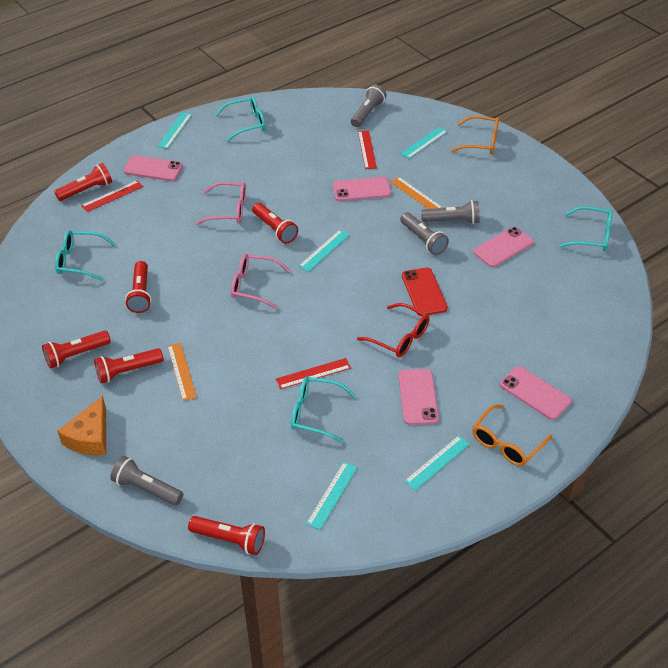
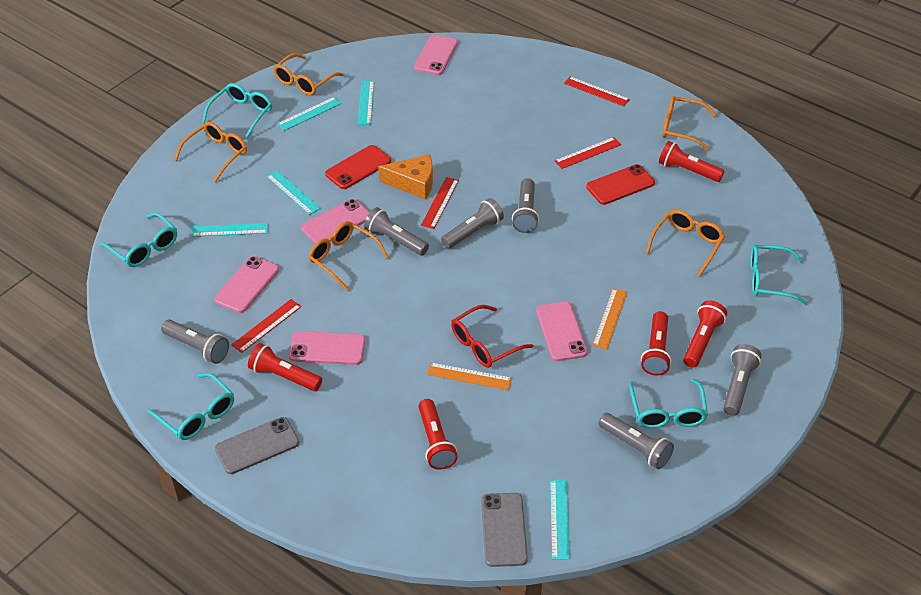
grey flashlight: 4 -> 6
grey phone: 0 -> 2
orange glasses: 2 -> 5
pink glasses: 2 -> 0
red flashlight: 6 -> 5
red phone: 1 -> 2
red ruler: 3 -> 4
turquoise glasses: 4 -> 5

